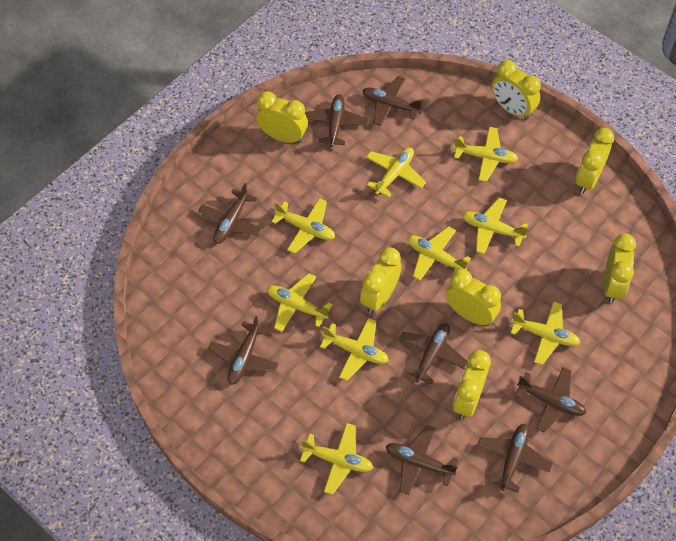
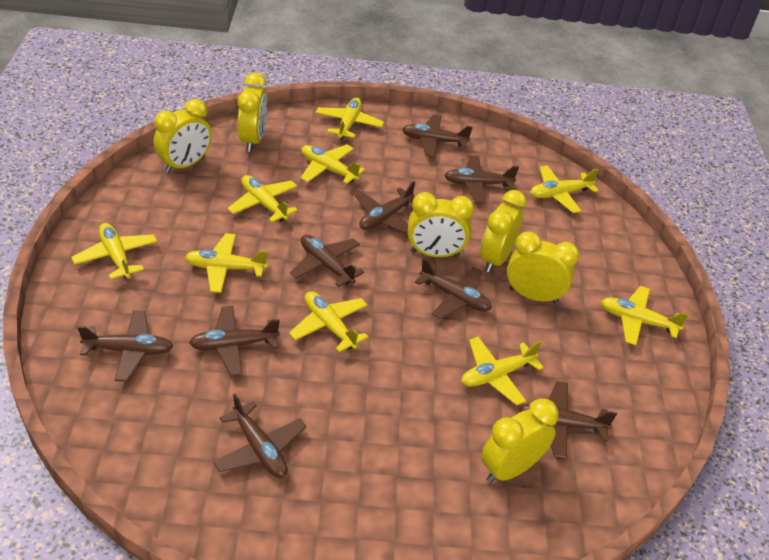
brown plane: 8 -> 9
yellow clock: 7 -> 6

